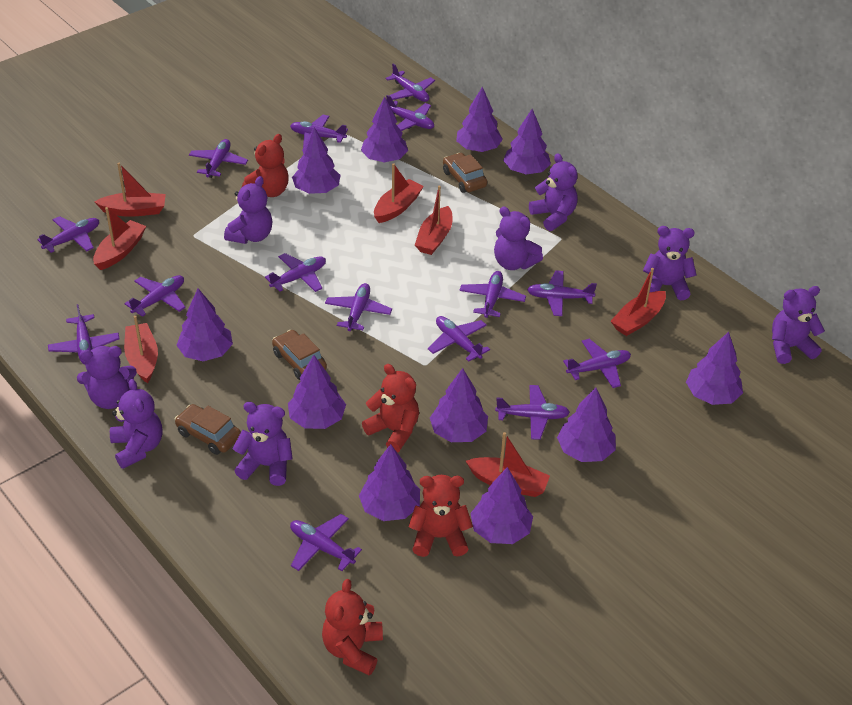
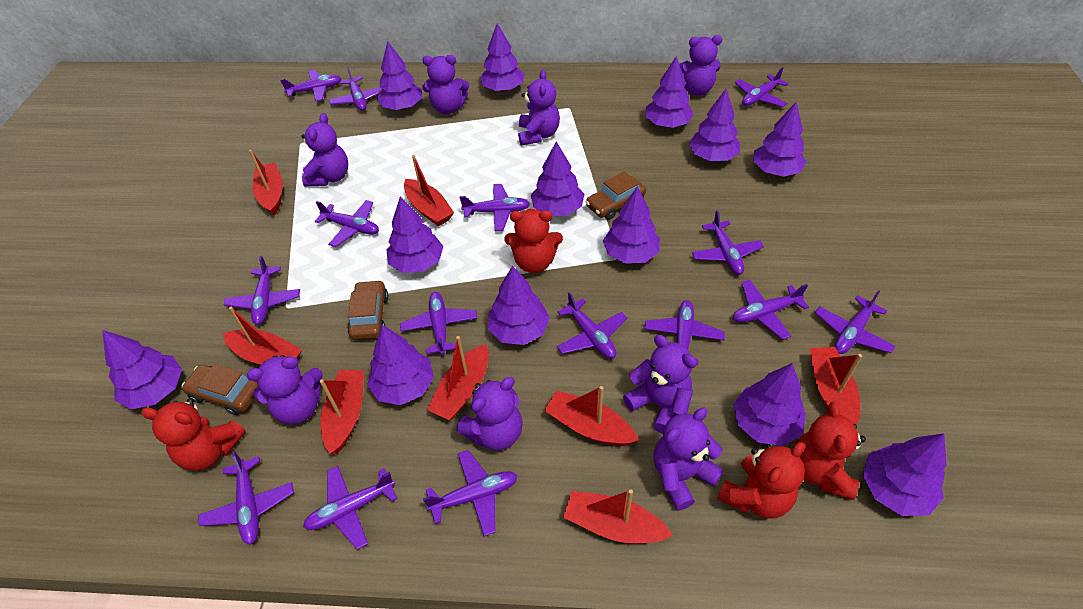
purple tree: 11 -> 13
red boat: 7 -> 8

